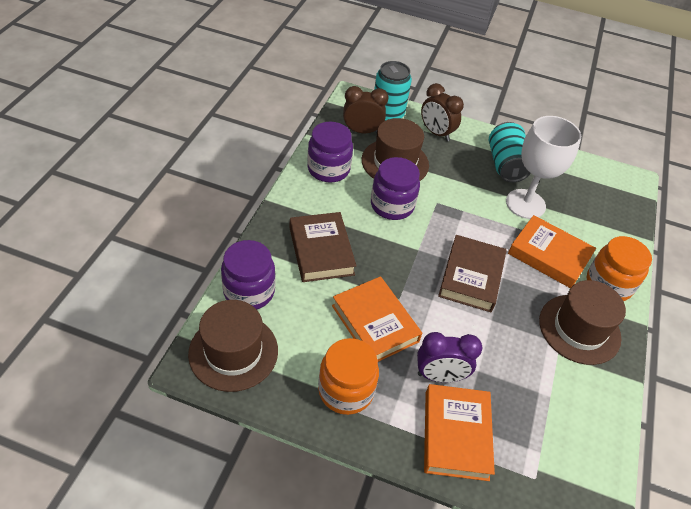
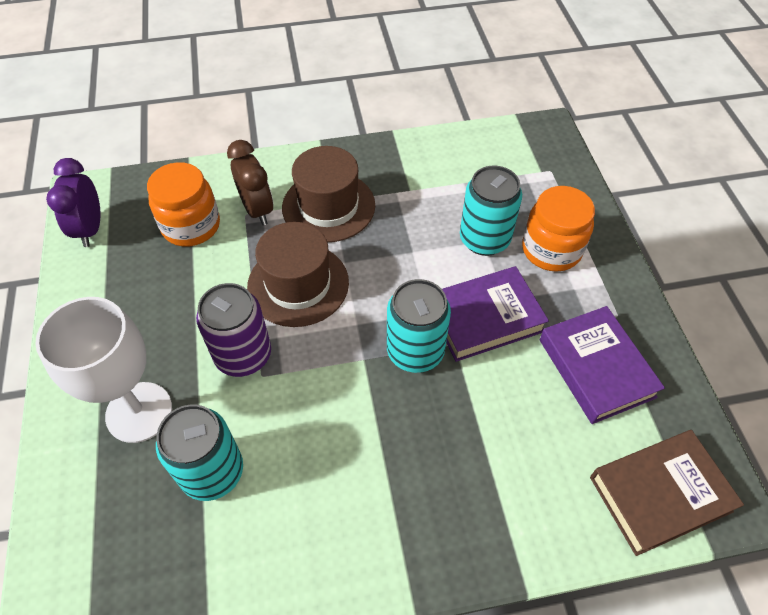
brown book: 2 -> 1
brown clock: 2 -> 1
brown hat: 3 -> 2
orange book: 3 -> 0
purple book: 0 -> 2
purple can: 0 -> 1
purple jar: 3 -> 0
turquoise can: 2 -> 3

